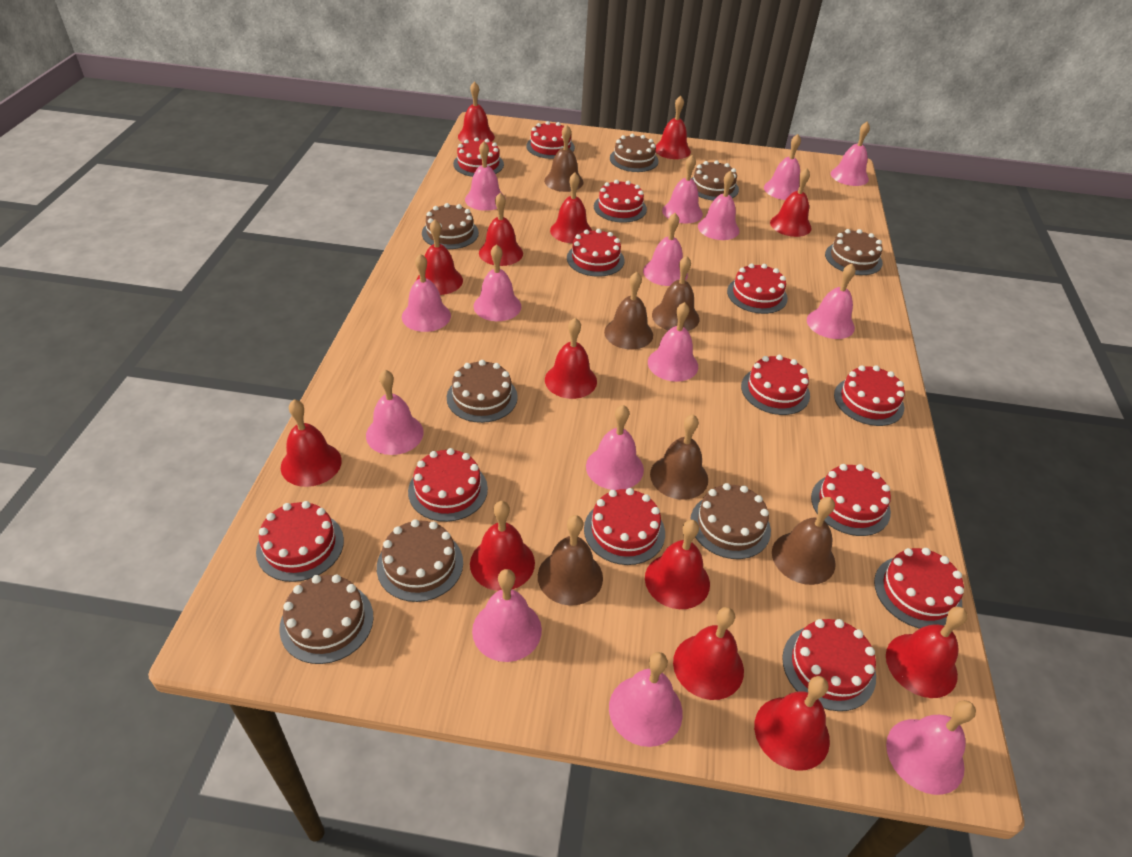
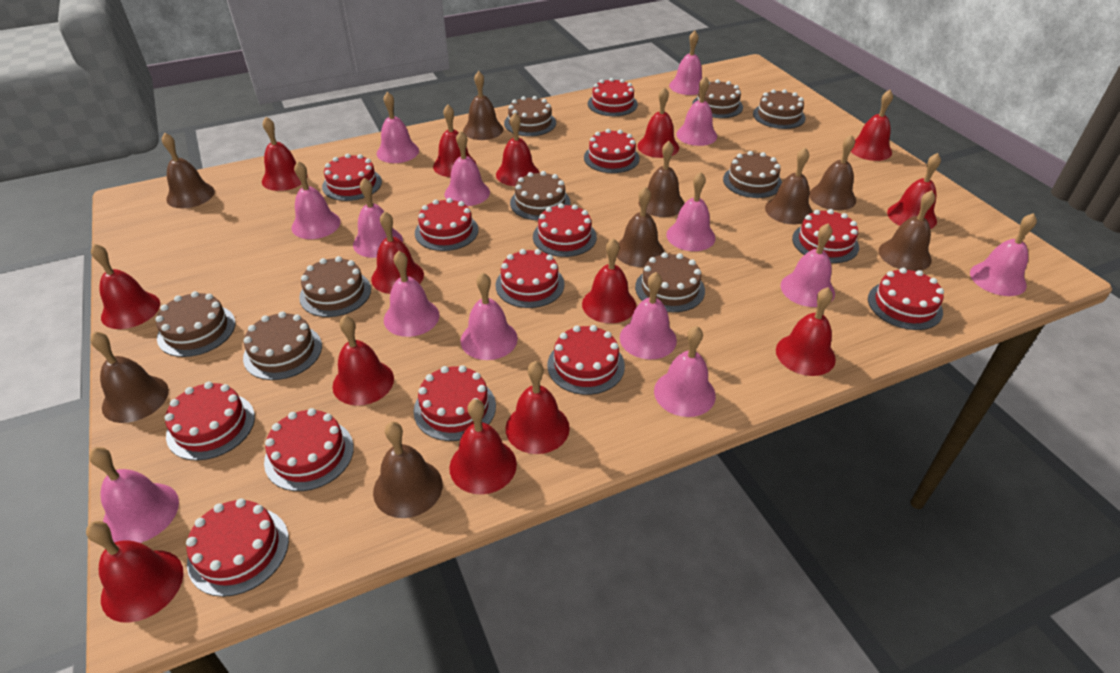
brown bell: 6 -> 9
brown cake: 8 -> 9
pink bell: 15 -> 14
red bell: 13 -> 14

